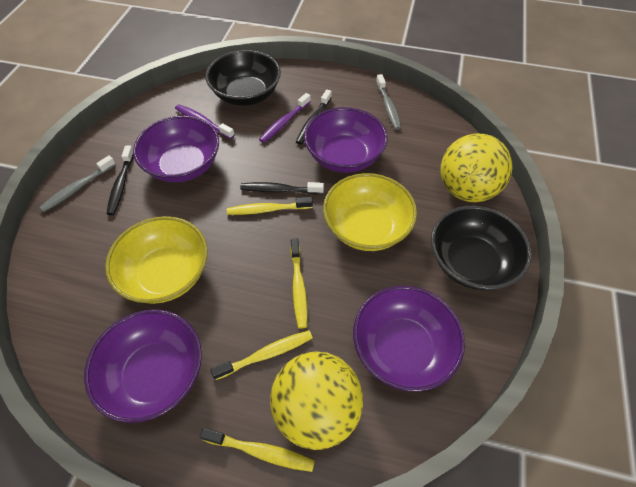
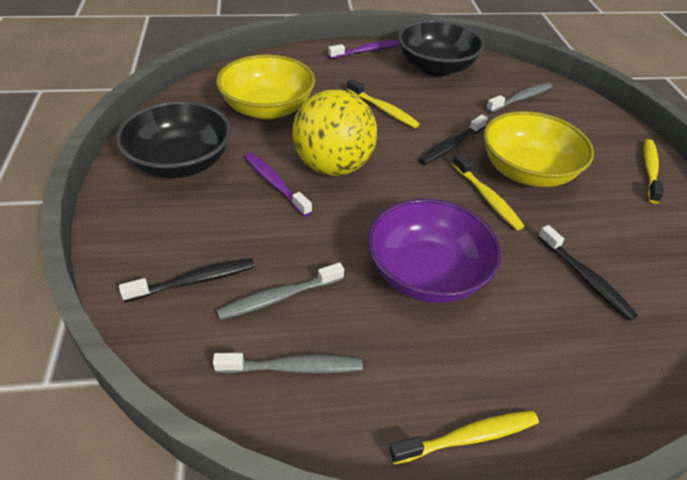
grey toothbrush: 2 -> 3
purple bowl: 4 -> 1
yellow ball: 2 -> 1

